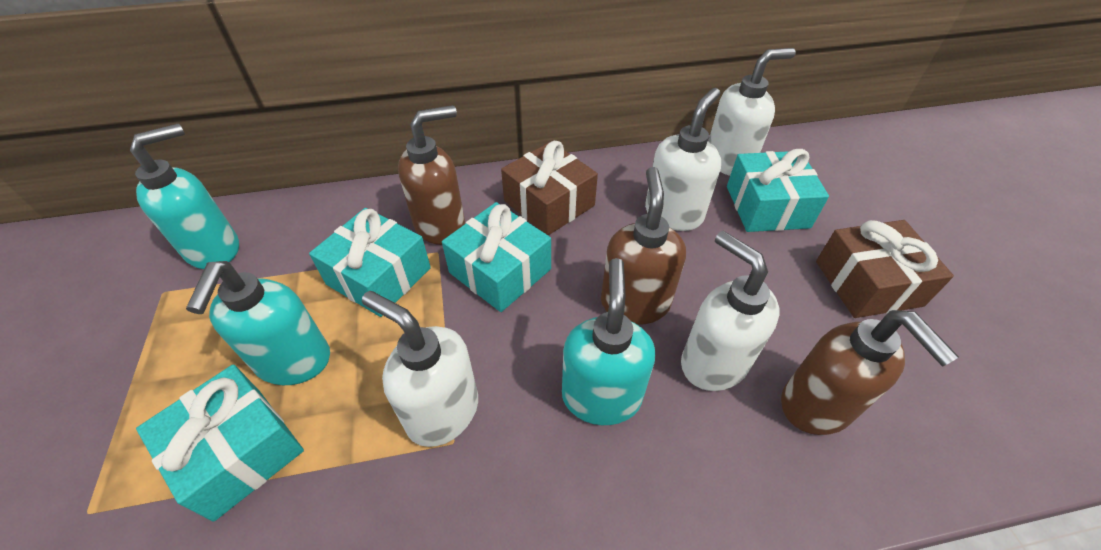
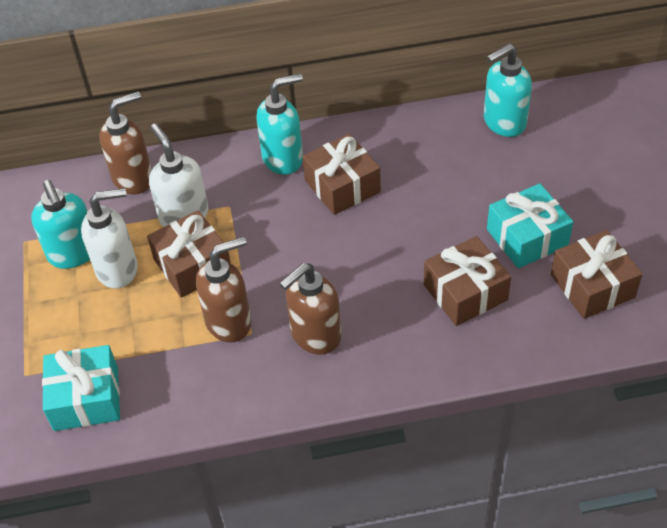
brown gift: 2 -> 4
turquoise gift: 4 -> 2
white soap dispenser: 4 -> 2

